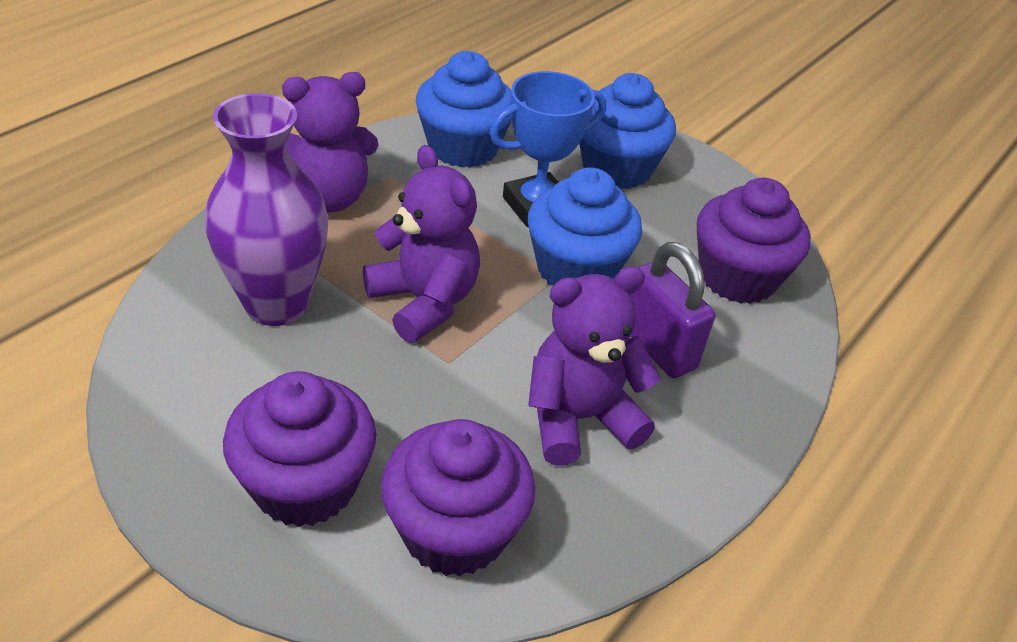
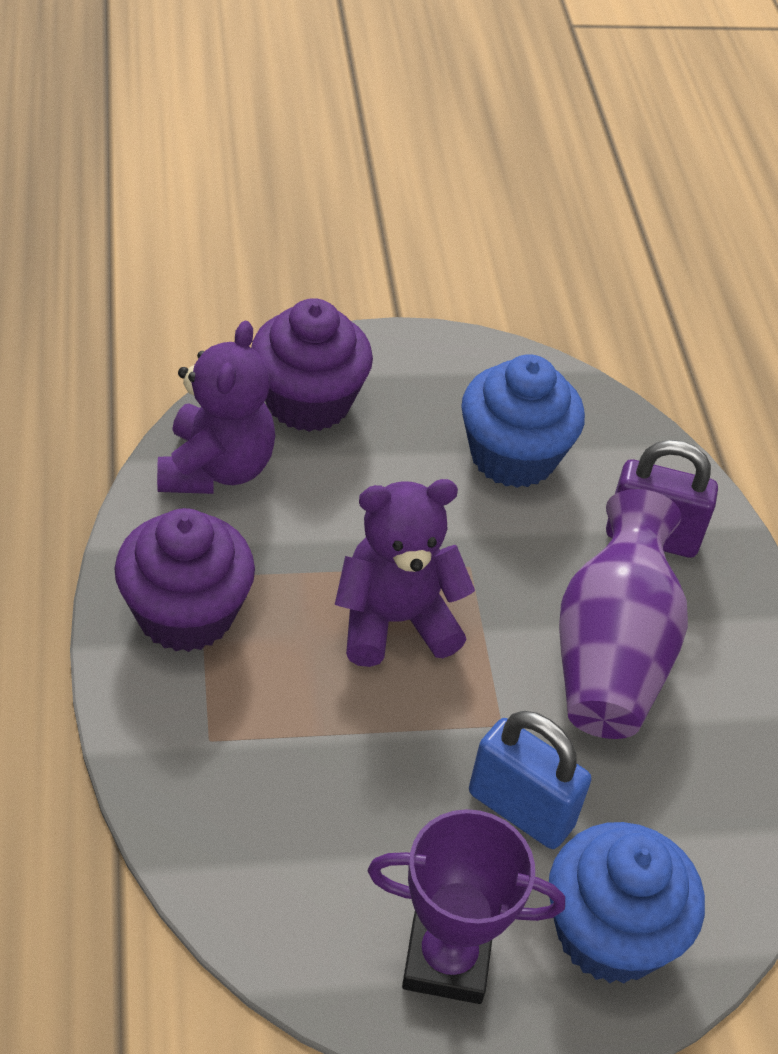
blue cupcake: 3 -> 2
blue padlock: 0 -> 1
blue trophy: 1 -> 0
purple cupcake: 3 -> 2
purple teddy bear: 3 -> 2
purple trophy: 0 -> 1

